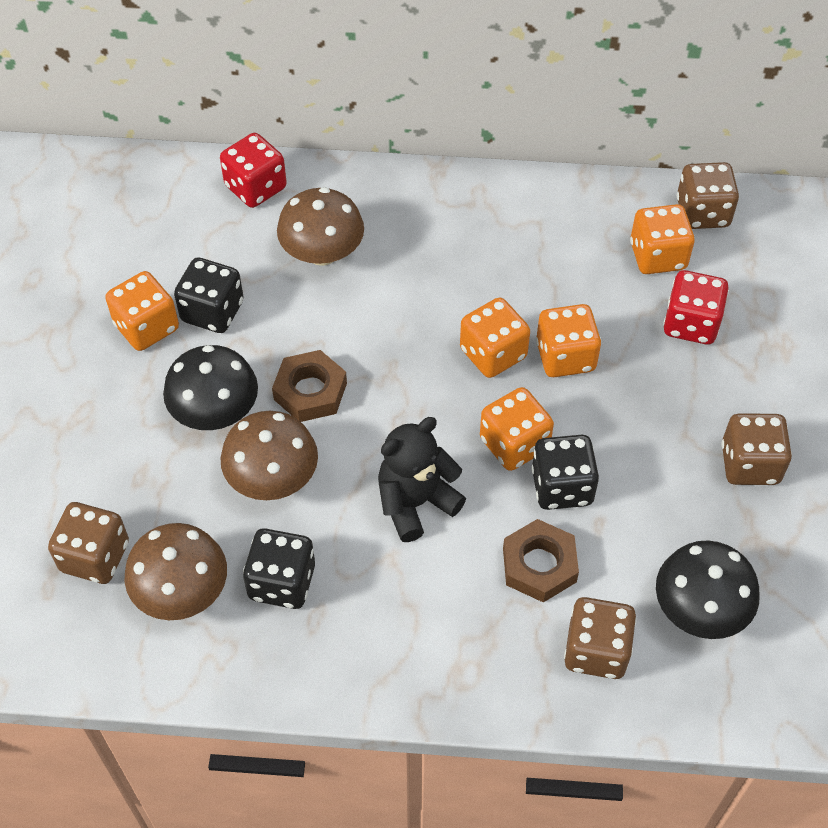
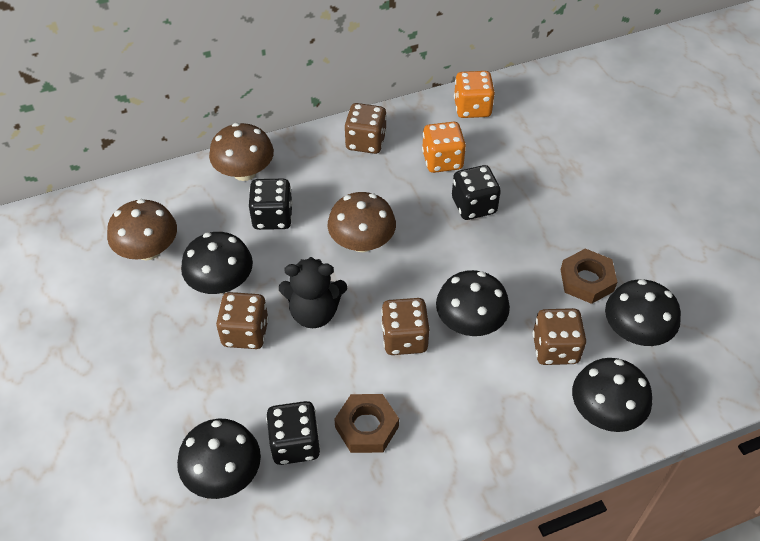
black mushroom: 2 -> 5
orange dice: 5 -> 2
red dice: 2 -> 0

